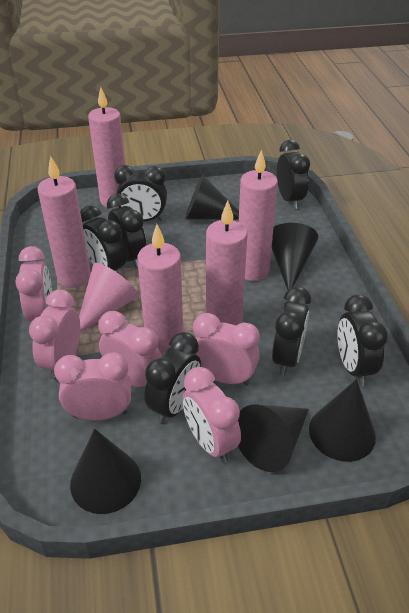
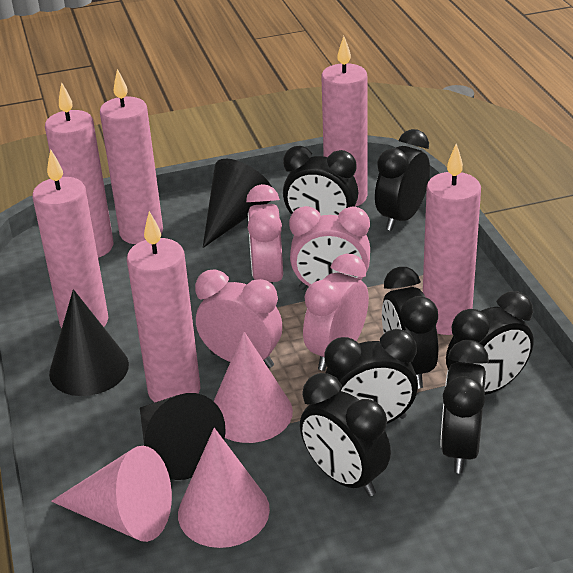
black cone: 5 -> 3
pink candle: 5 -> 6
pink clock: 6 -> 4
pink cone: 1 -> 3

